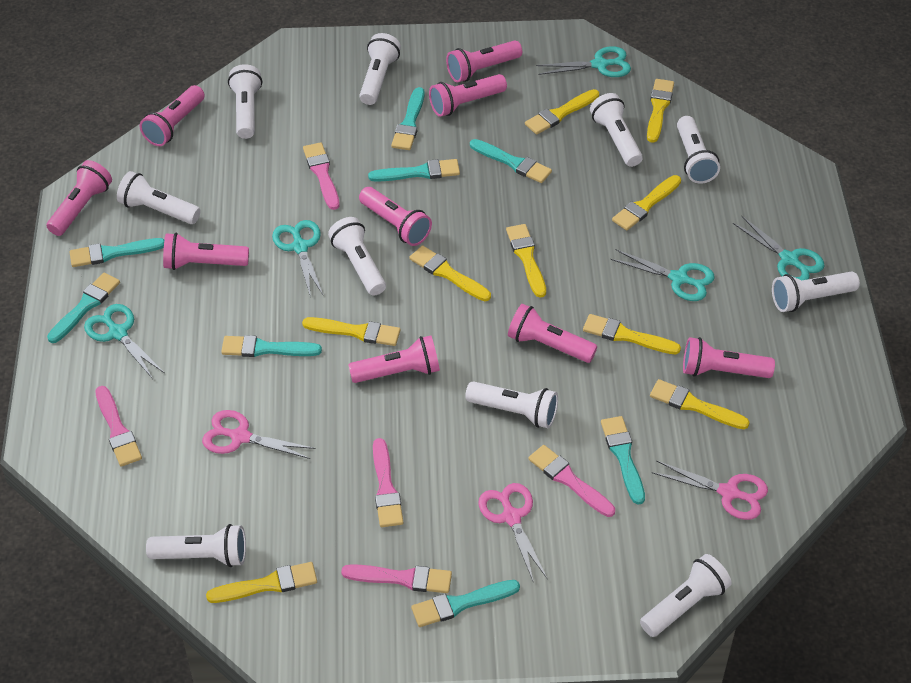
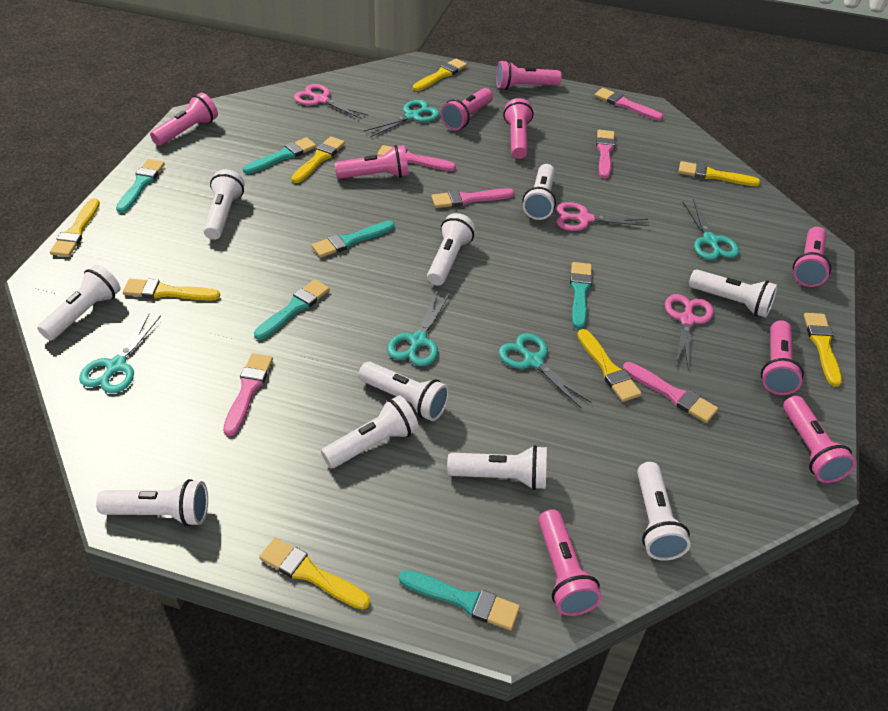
pink brush: 5 -> 6
turquoise brush: 8 -> 6
yellow brush: 9 -> 8

